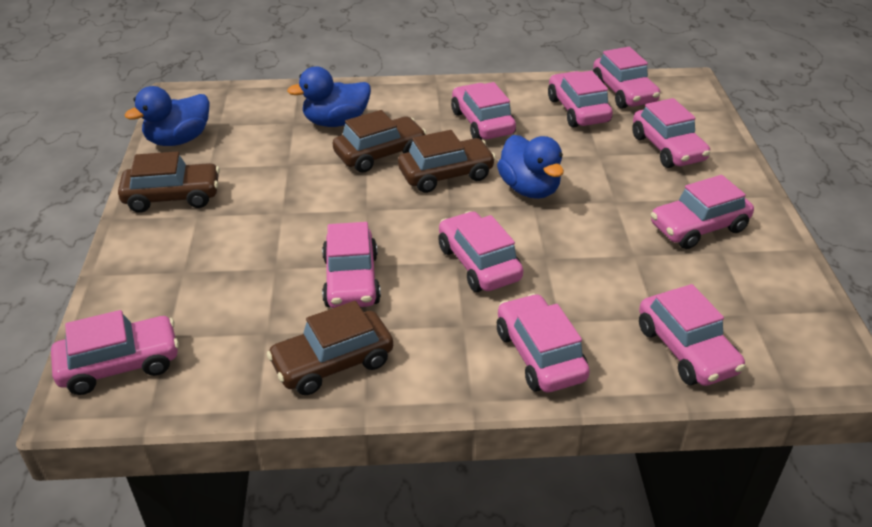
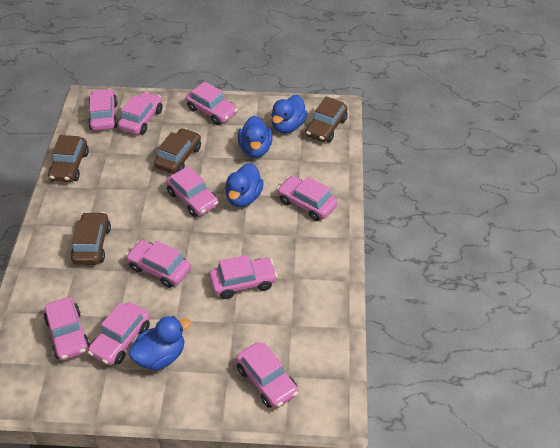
blue duck: 3 -> 4

